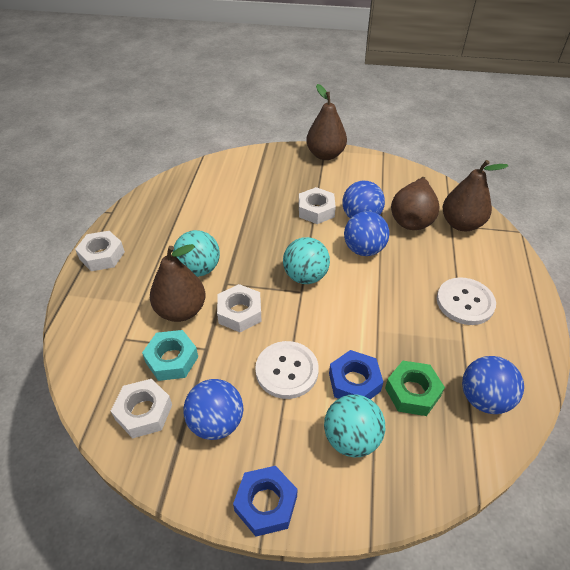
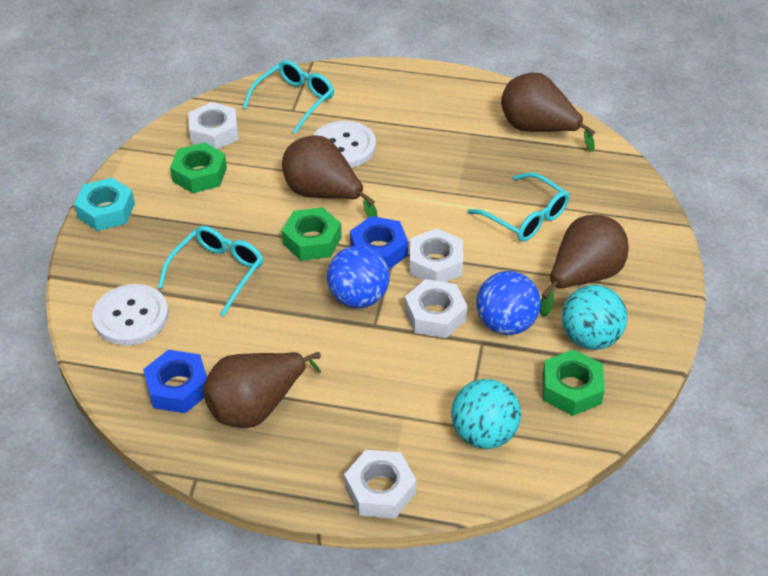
blue ball: 4 -> 2
green nut: 1 -> 3
turquoise ball: 3 -> 2
turquoise glasses: 0 -> 3

